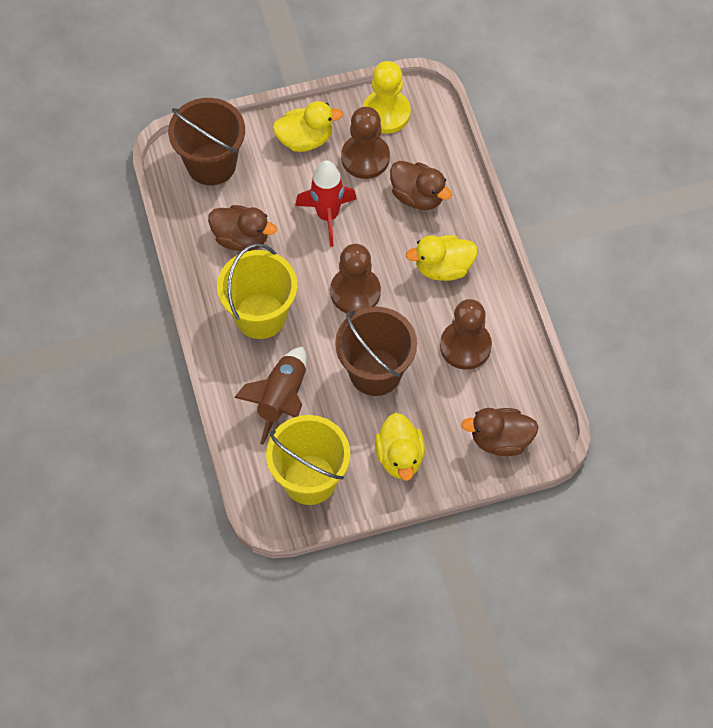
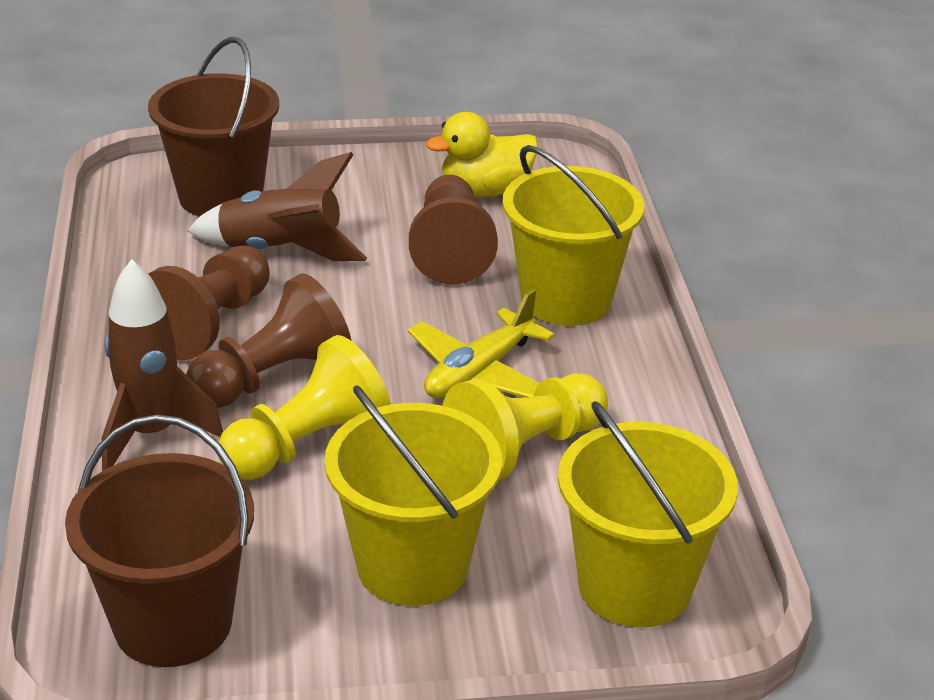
brown duck: 3 -> 0
brown rocket: 1 -> 2
red rocket: 1 -> 0
yellow bucket: 2 -> 3
yellow duck: 3 -> 1
yellow pawn: 1 -> 2
yellow plane: 0 -> 1

